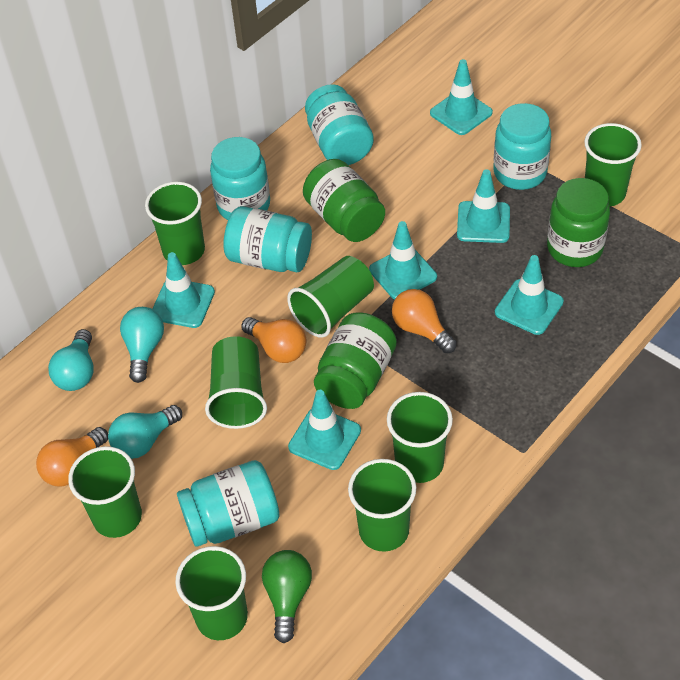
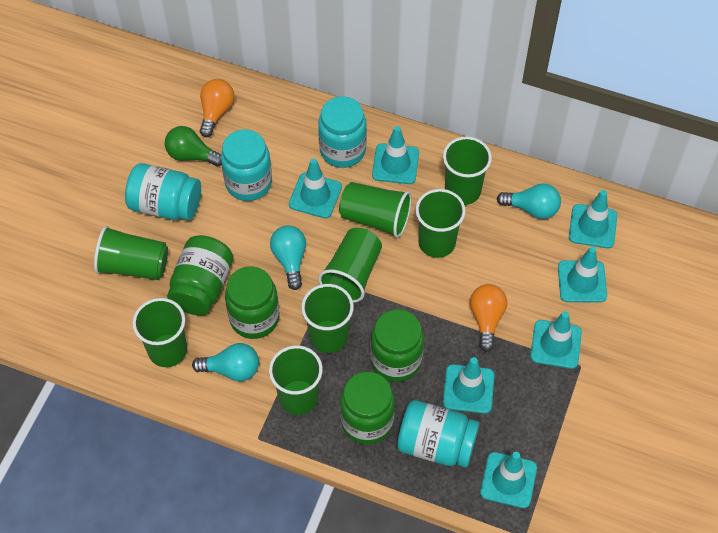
green jar: 3 -> 4
orange light bulb: 3 -> 2
turquoise jar: 5 -> 4
turquoise traffic cone: 6 -> 7

